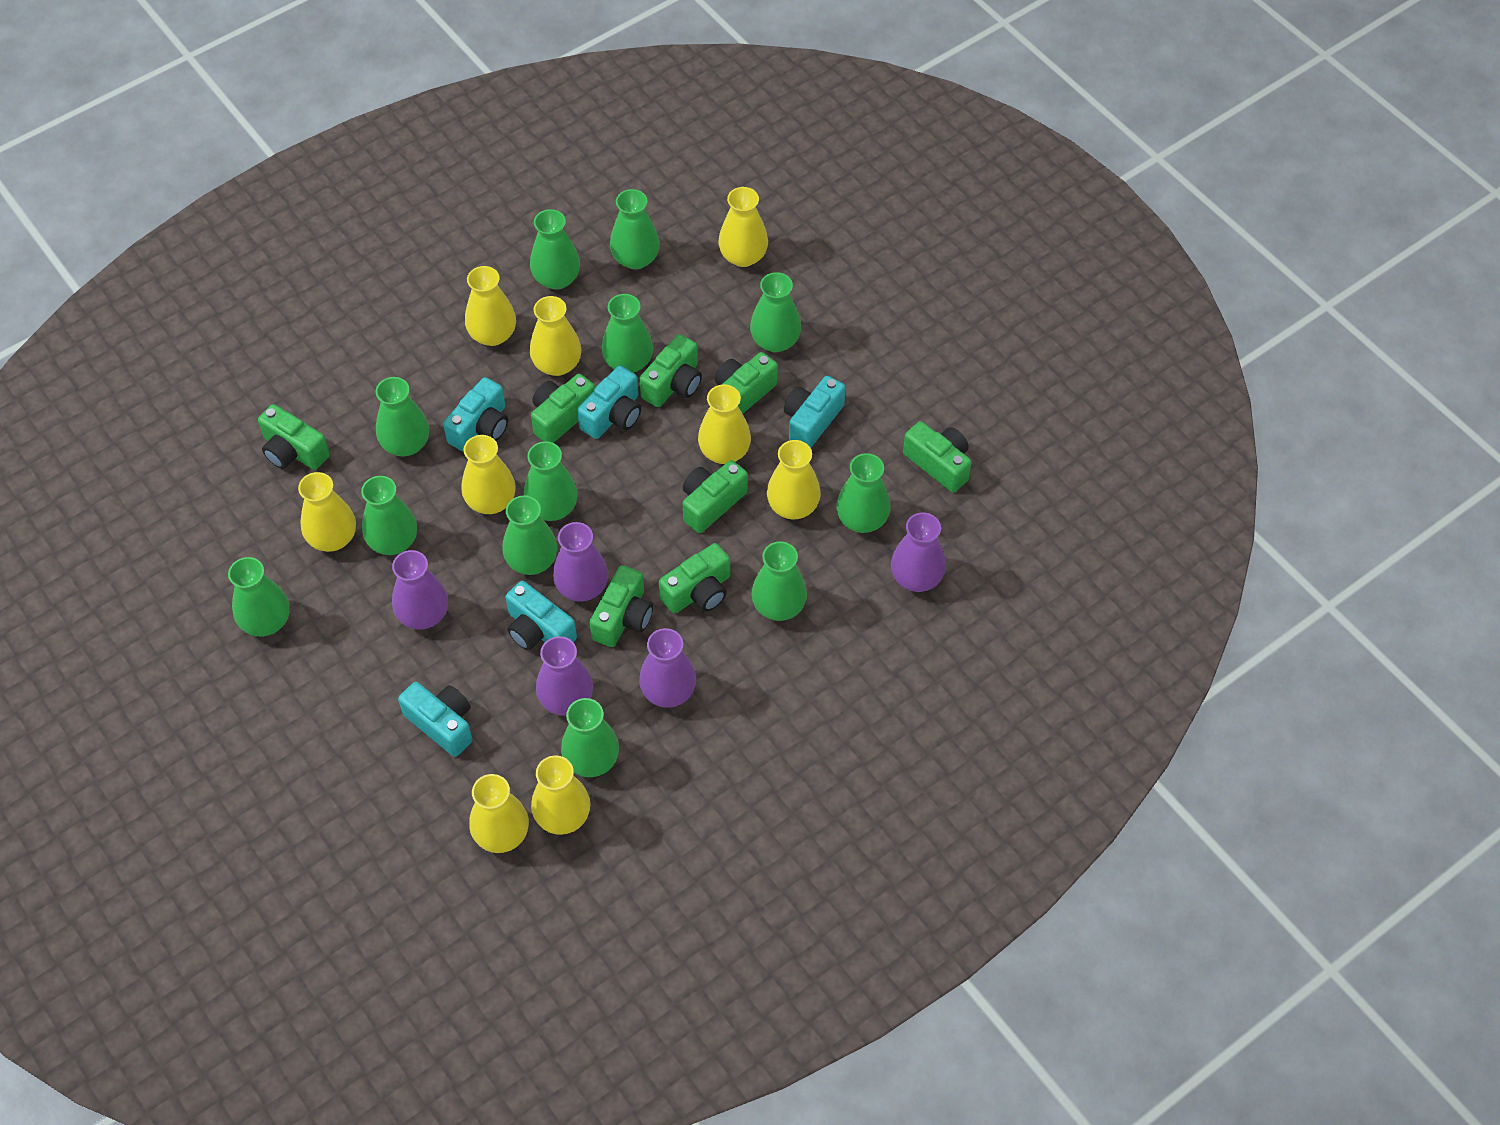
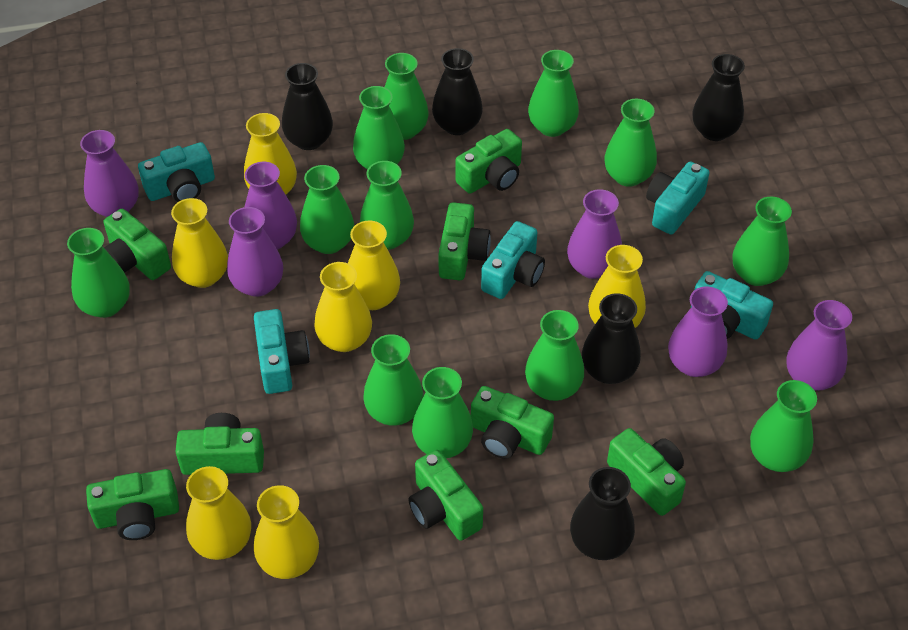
black vase: 0 -> 5
purple vase: 5 -> 6
yellow vase: 9 -> 7

